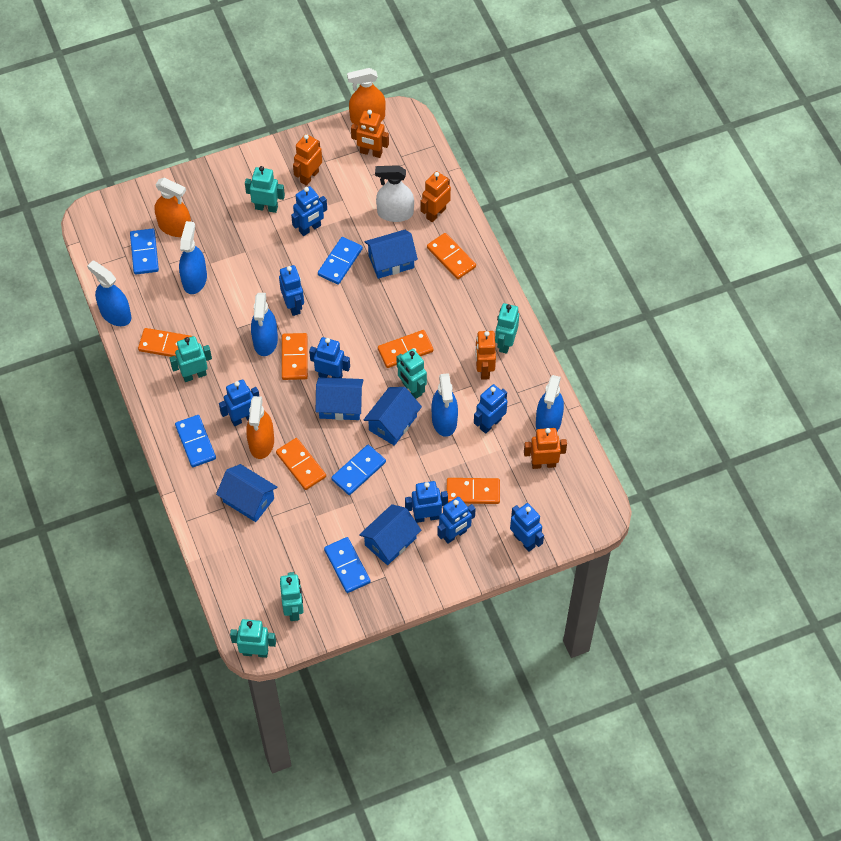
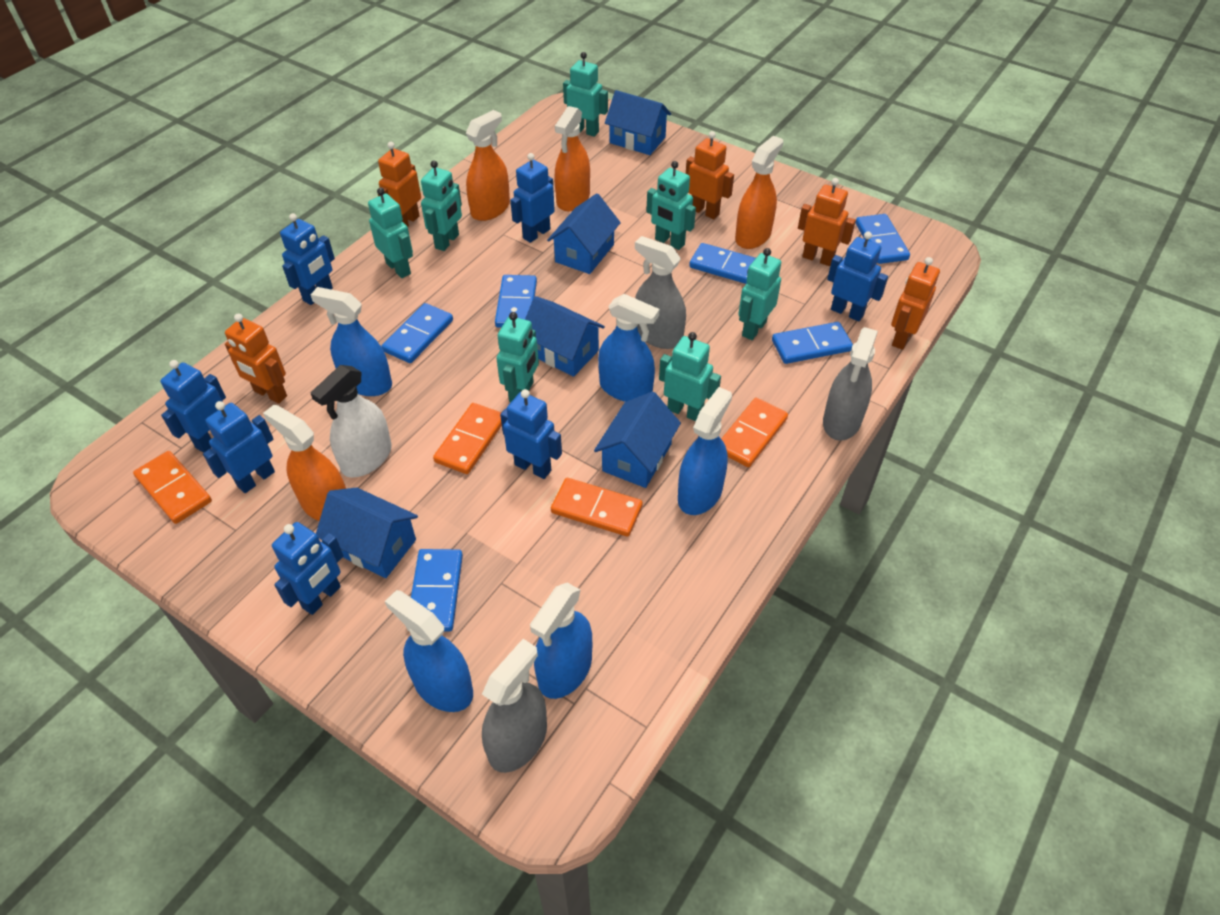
blue domino: 5 -> 6
blue robot: 8 -> 7
grey spray bottle: 0 -> 3
orange domino: 6 -> 4
orange spray bottle: 3 -> 4
turquoise robot: 6 -> 7

